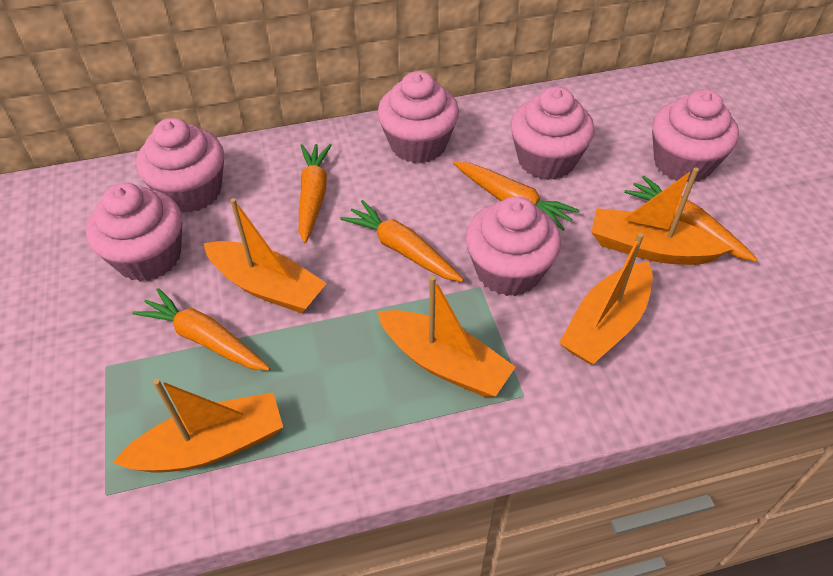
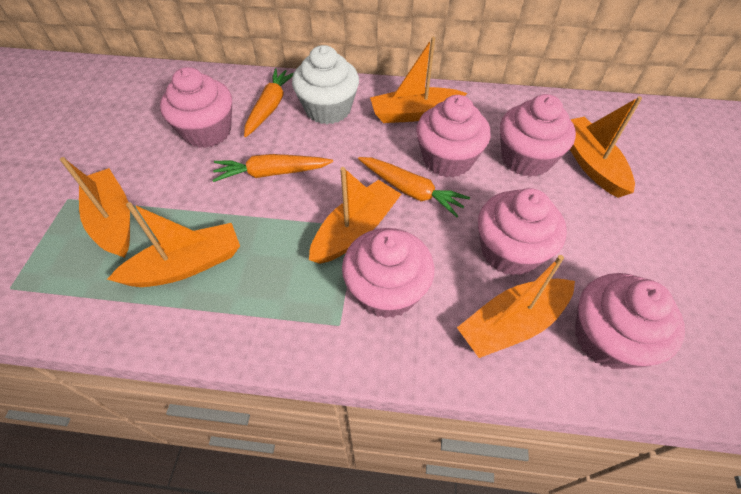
orange boat: 5 -> 6
orange carrot: 5 -> 3
white cupcake: 0 -> 1

